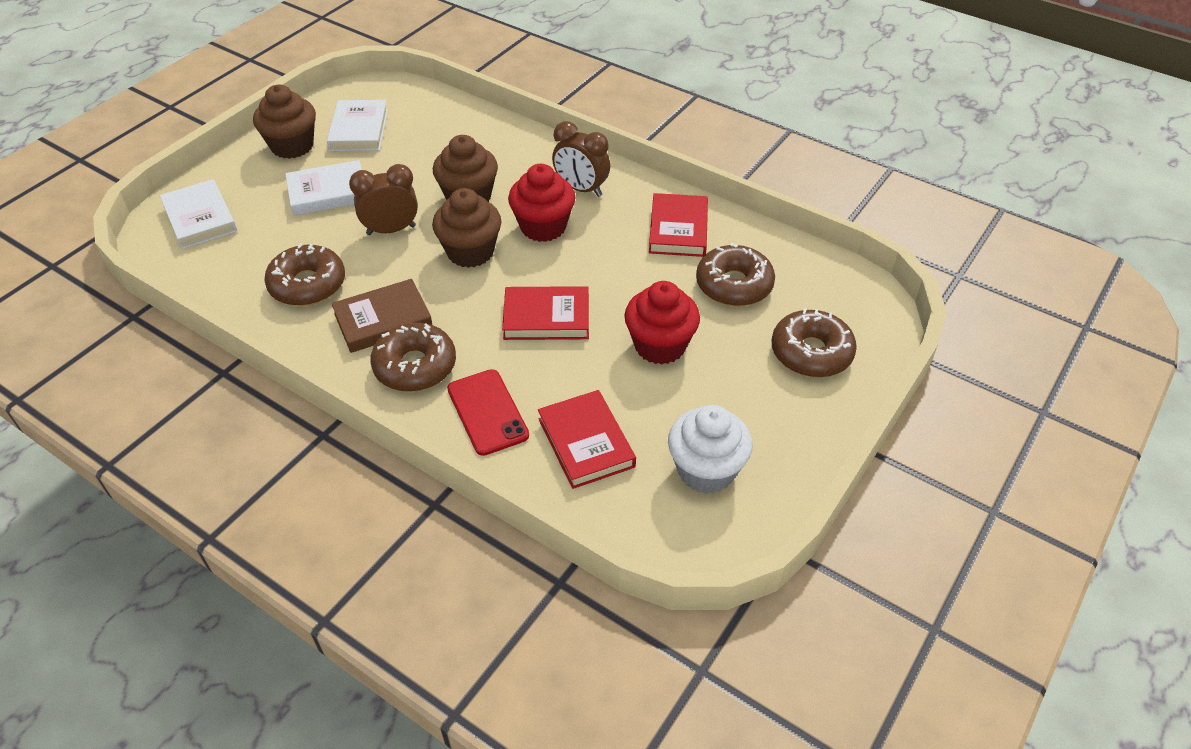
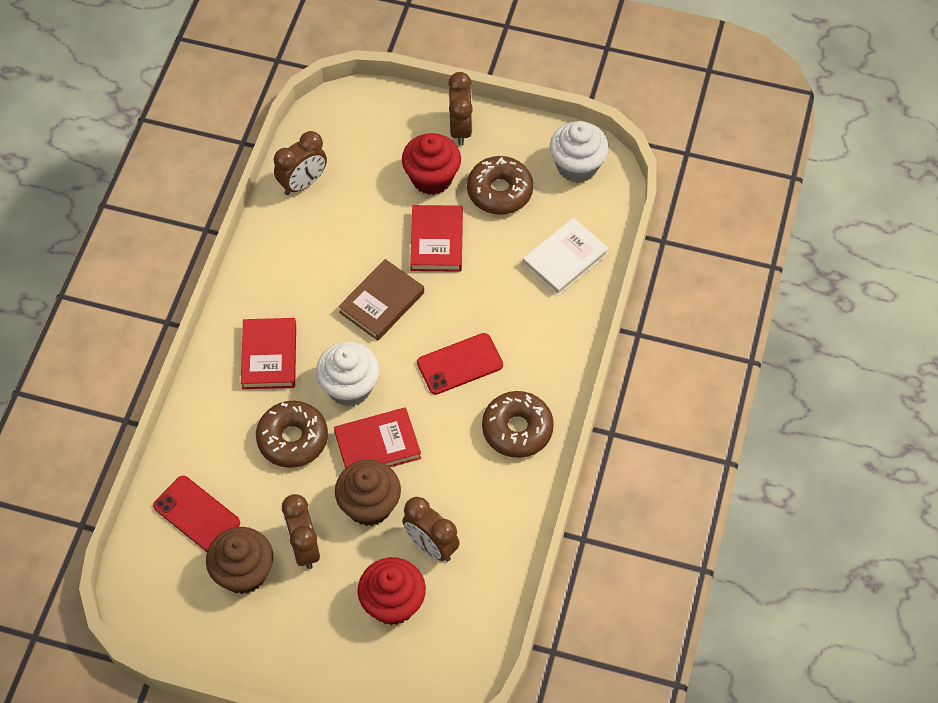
brown clock: 2 -> 4
brown cupcake: 3 -> 2
brown donut: 4 -> 3
red phone: 1 -> 2
white book: 3 -> 1
white cupcake: 1 -> 2

